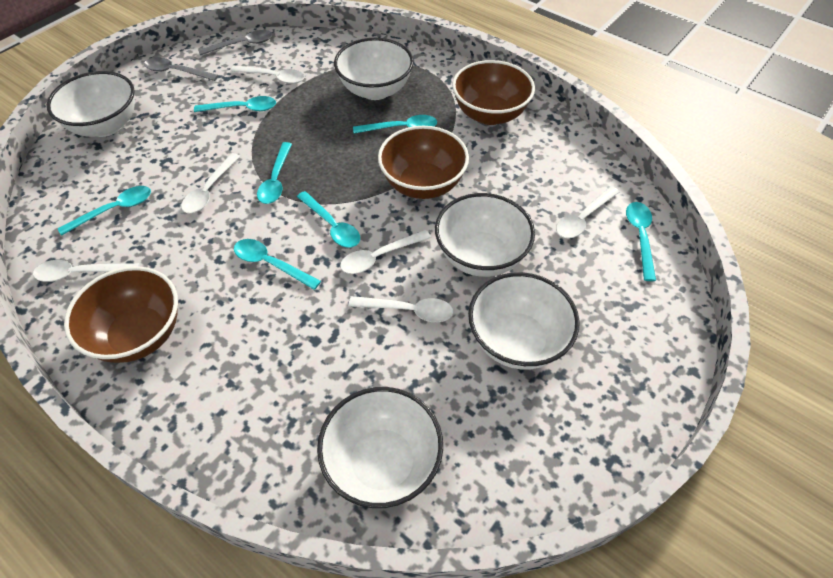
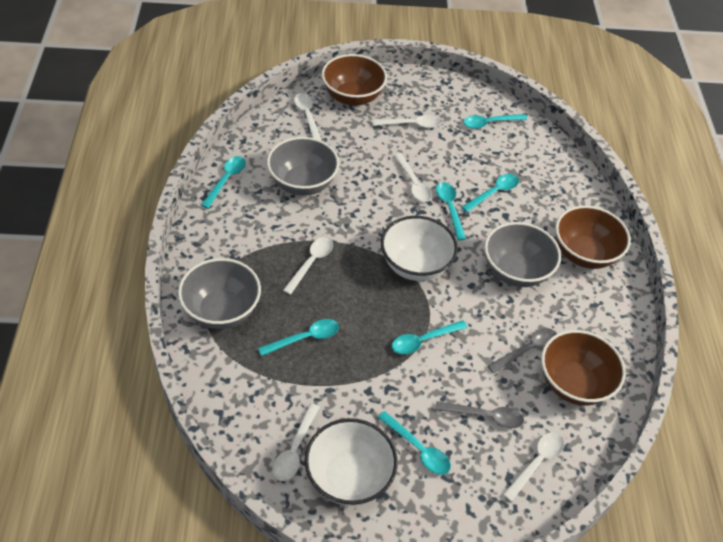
grey bowl: 0 -> 3
white bowl: 5 -> 2

